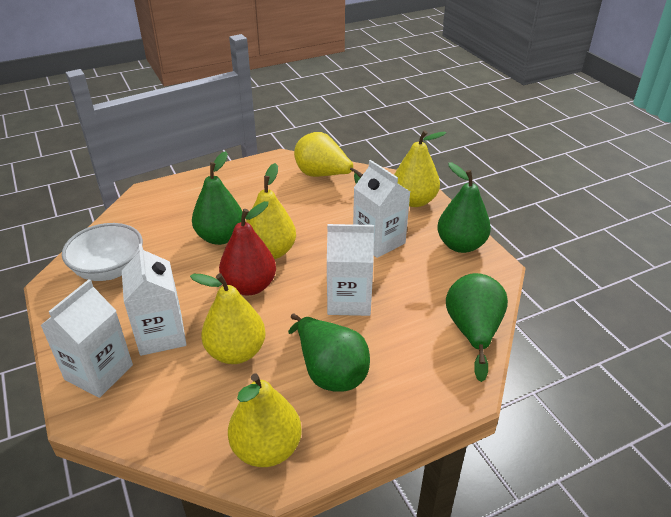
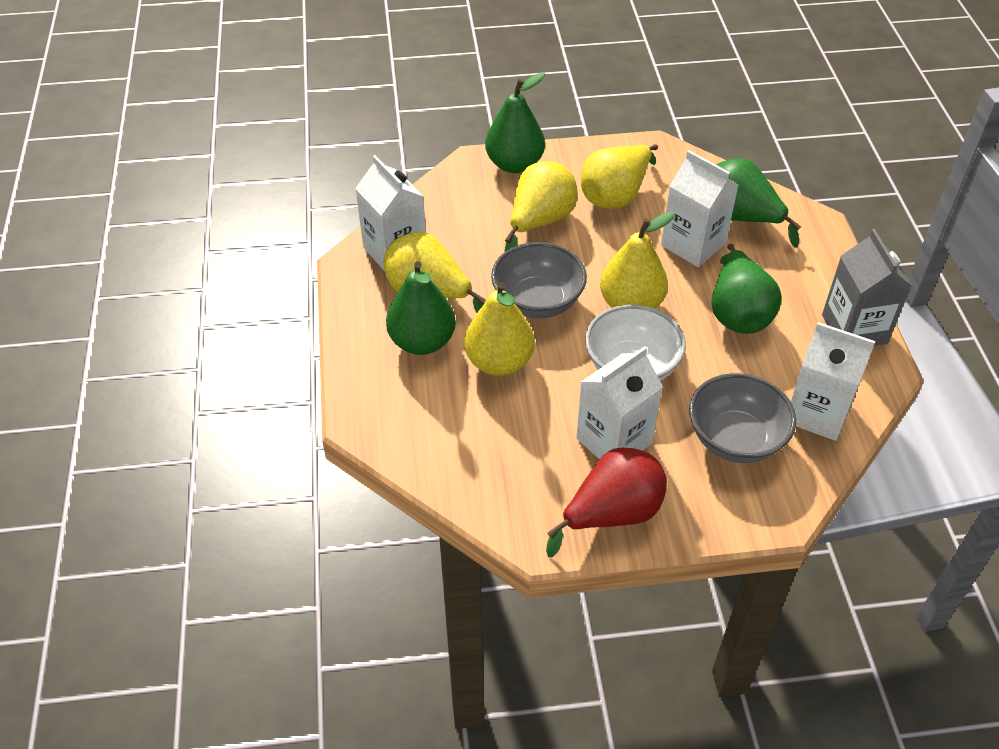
grey bowl: 0 -> 2
grey carton: 0 -> 1

